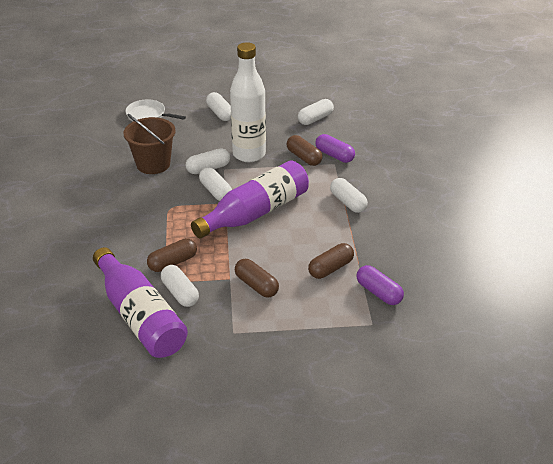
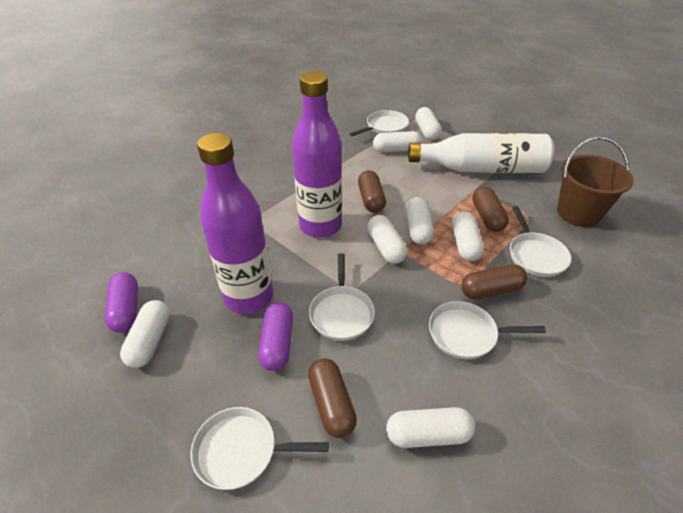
white capsule: 6 -> 7
white pan: 1 -> 5

